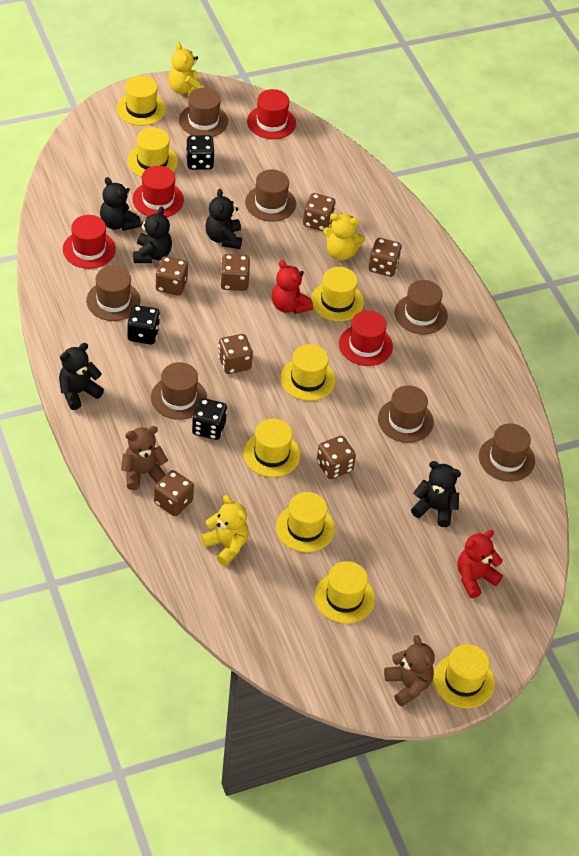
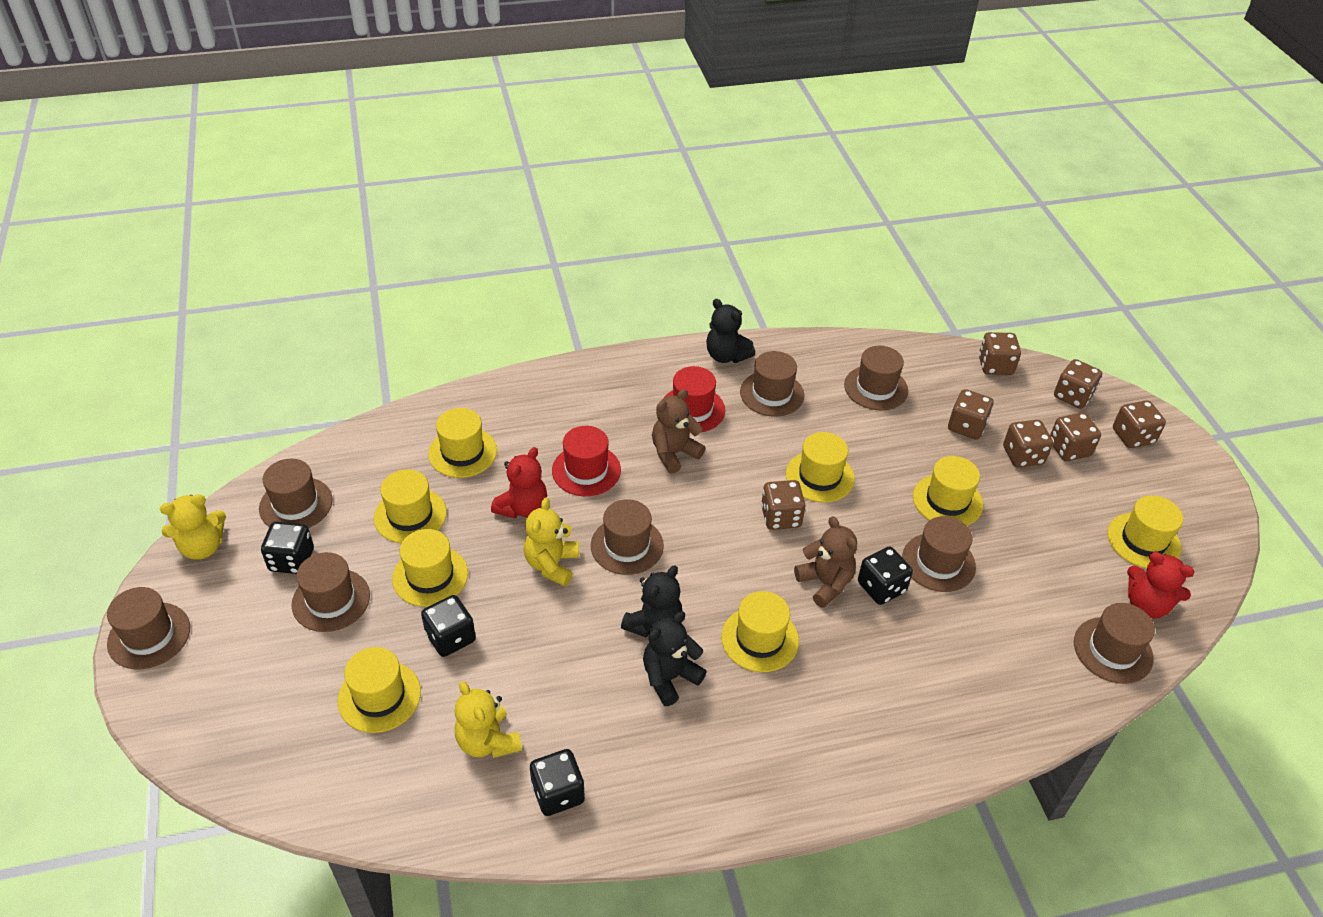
black dice: 3 -> 4
black teddy bear: 5 -> 3
brown hat: 7 -> 8
red hat: 4 -> 2

